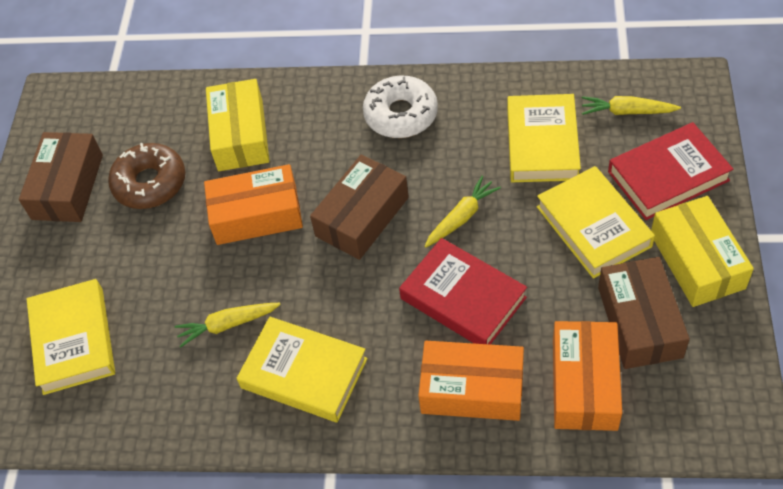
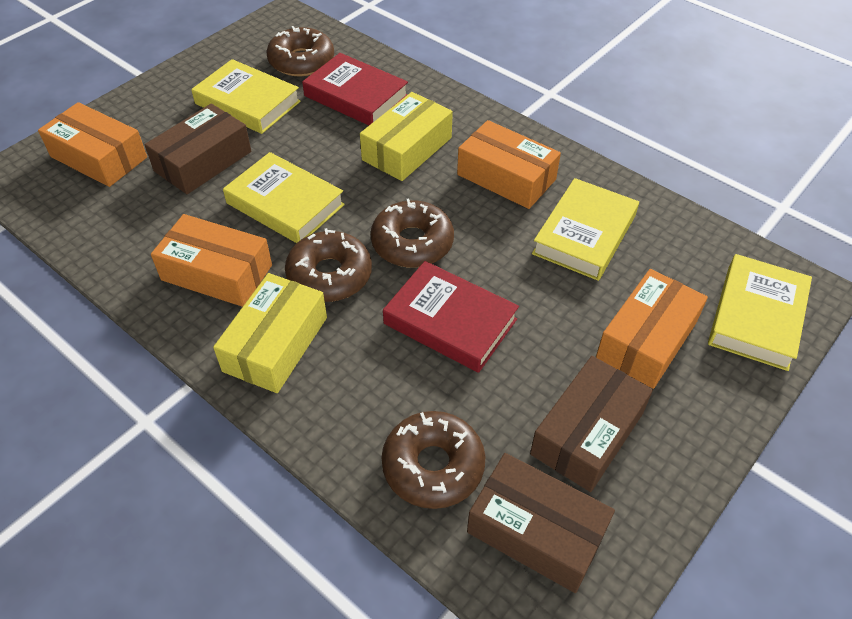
brown donut: 1 -> 4
orange box: 3 -> 4
white donut: 1 -> 0
yellow carrot: 3 -> 0

